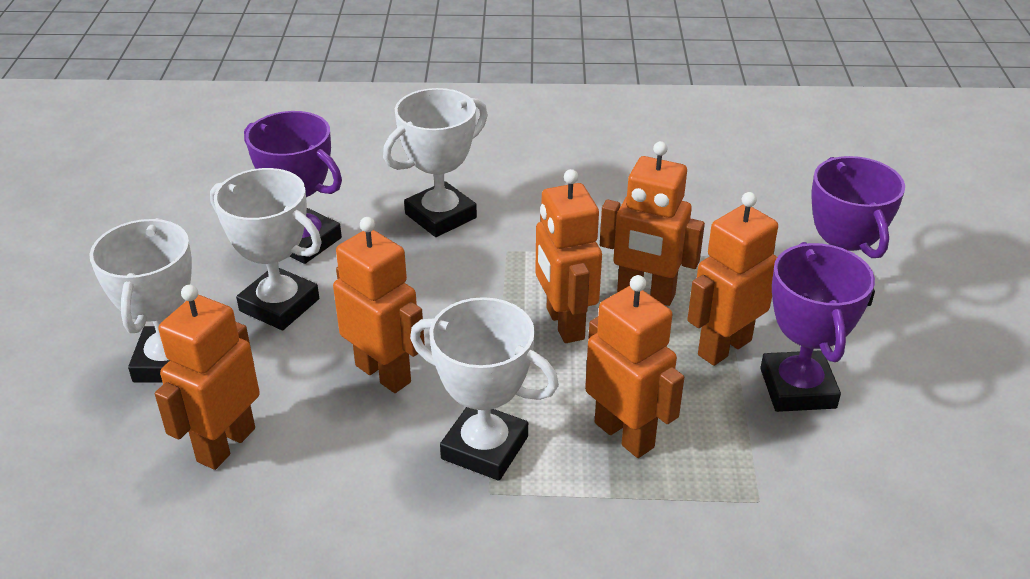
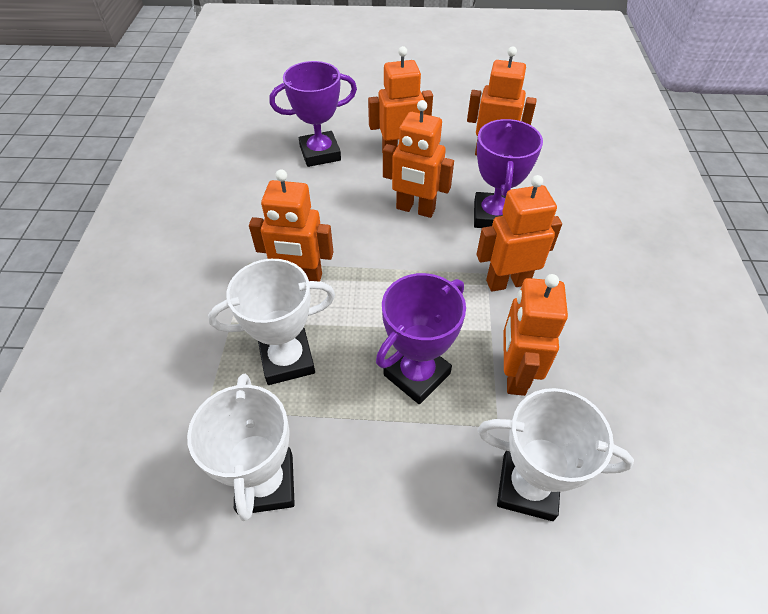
white trophy: 4 -> 3

